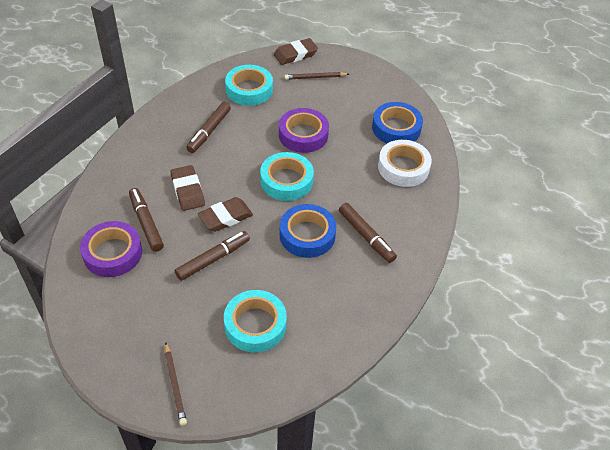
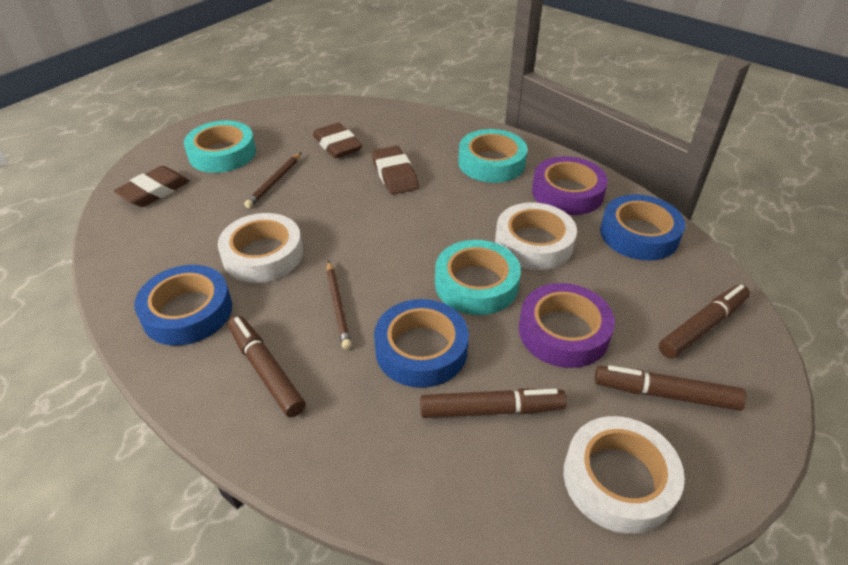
blue tape: 2 -> 3
white tape: 1 -> 3

